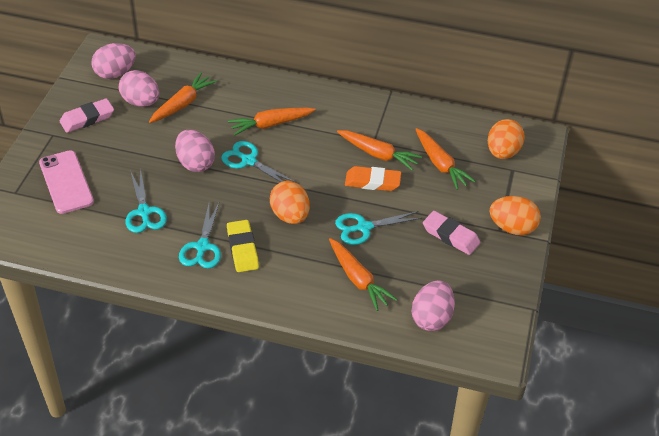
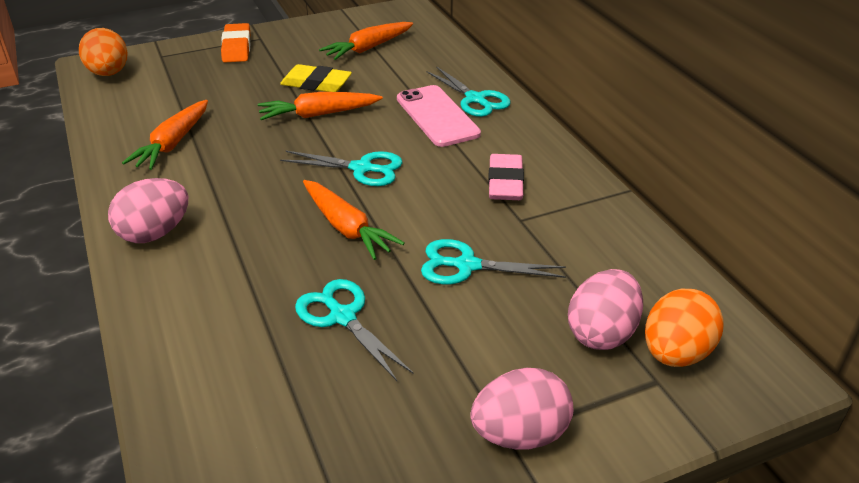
orange carrot: 5 -> 4
orange egg: 3 -> 2
pink egg: 4 -> 3
pink eraser: 2 -> 1

